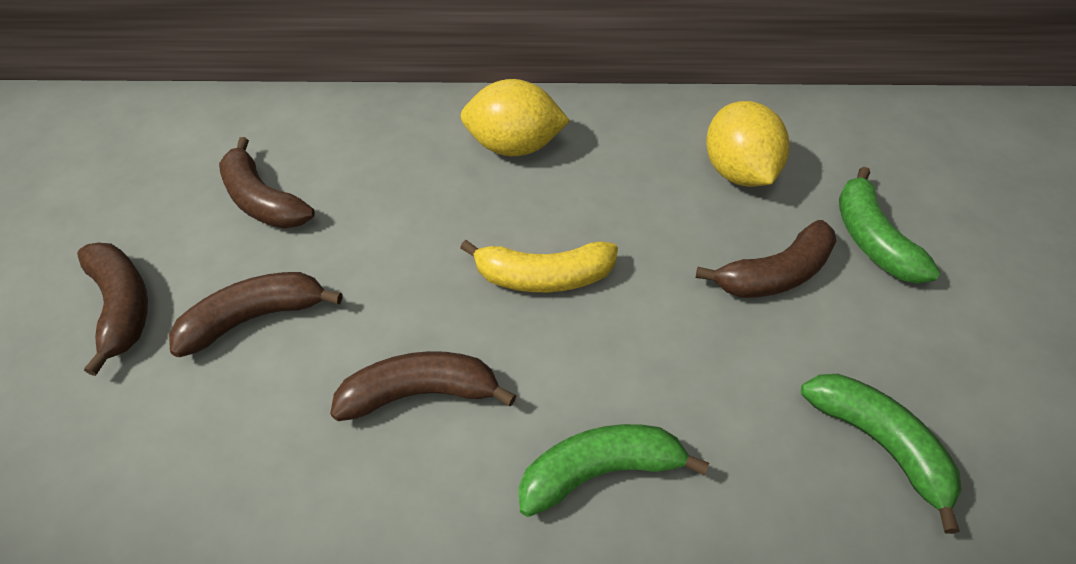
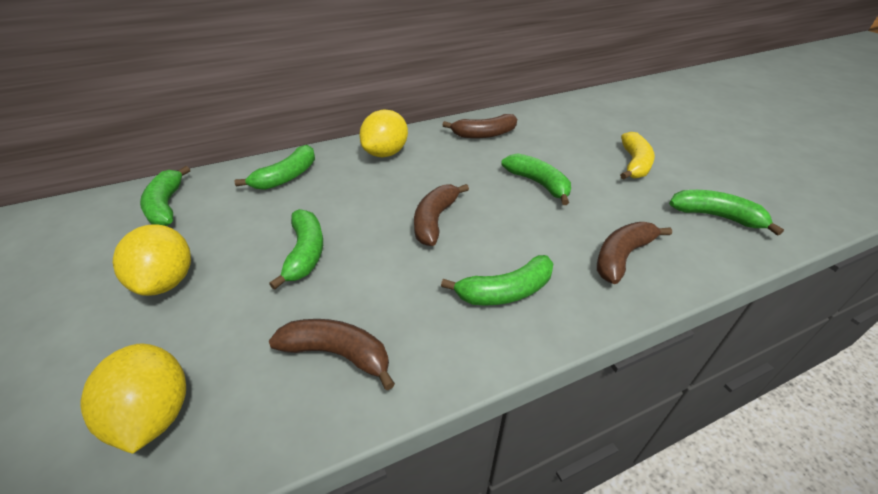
brown banana: 5 -> 4
green banana: 3 -> 6
yellow lemon: 2 -> 3

